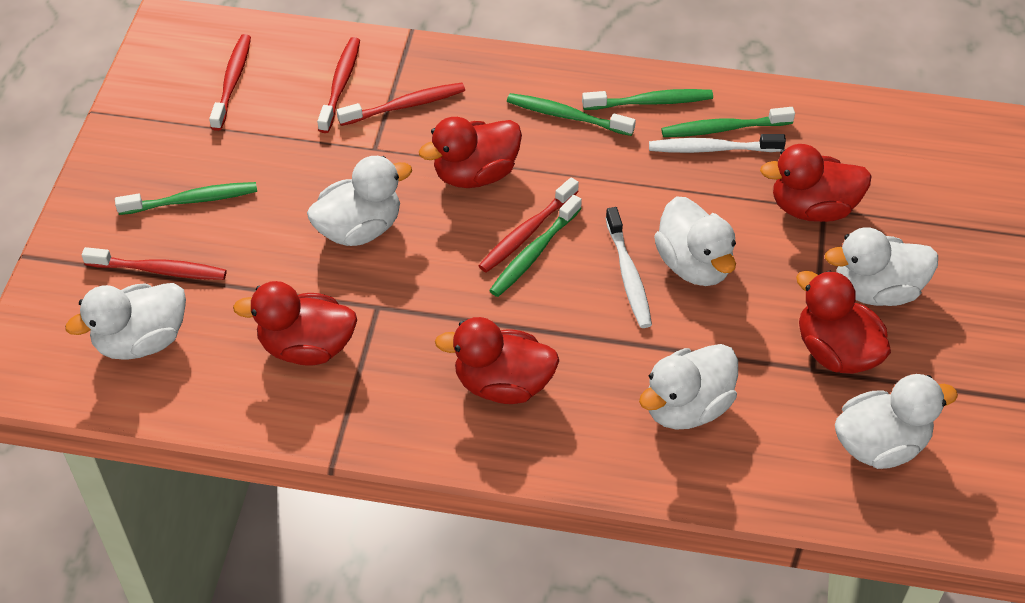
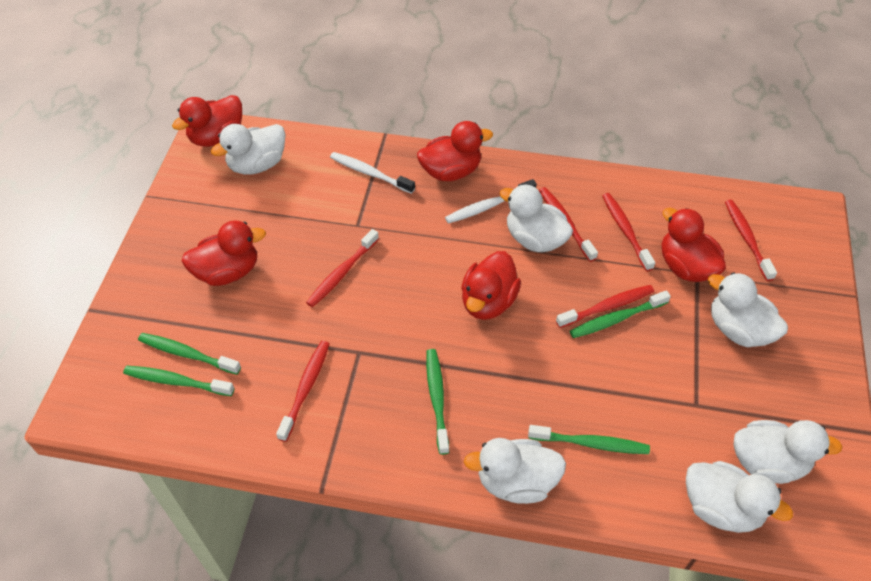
red toothbrush: 5 -> 6

